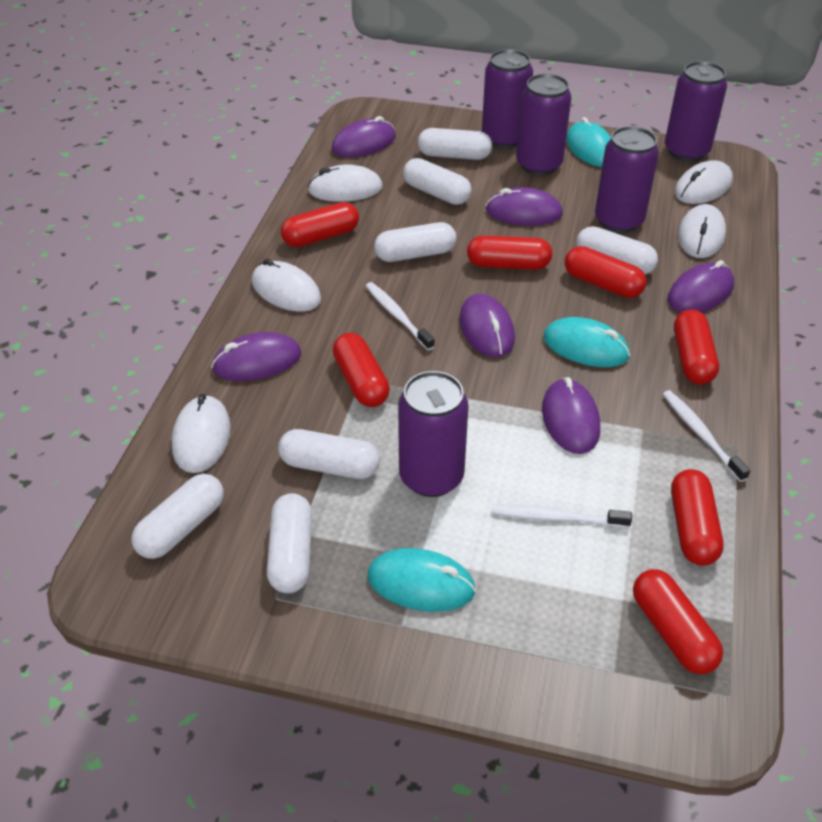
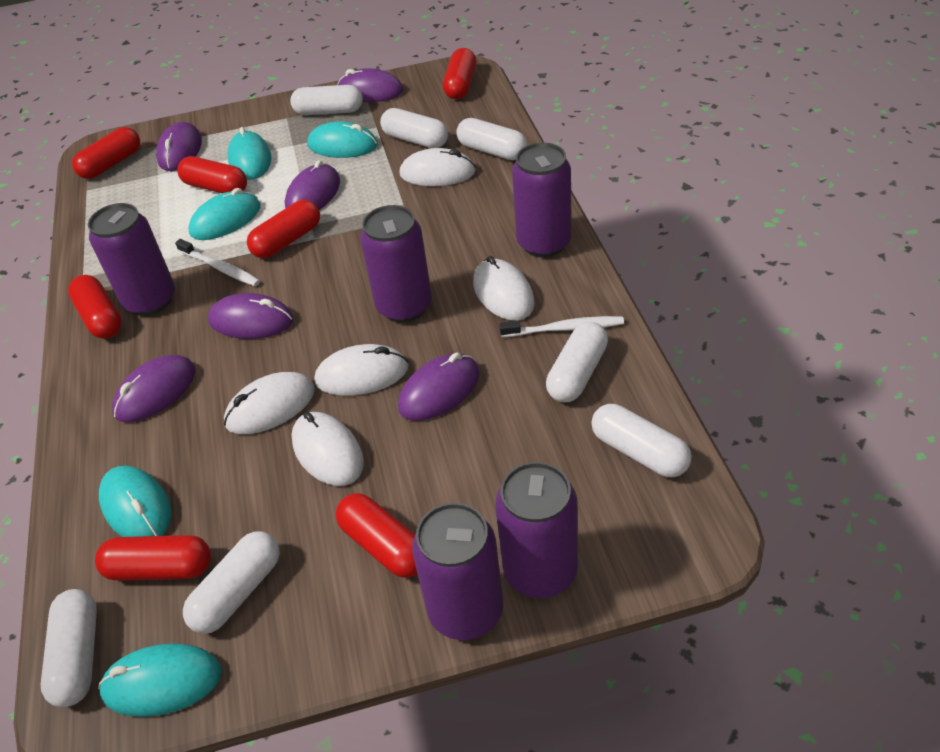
turquoise mouse: 3 -> 5
white toothbrush: 3 -> 2

